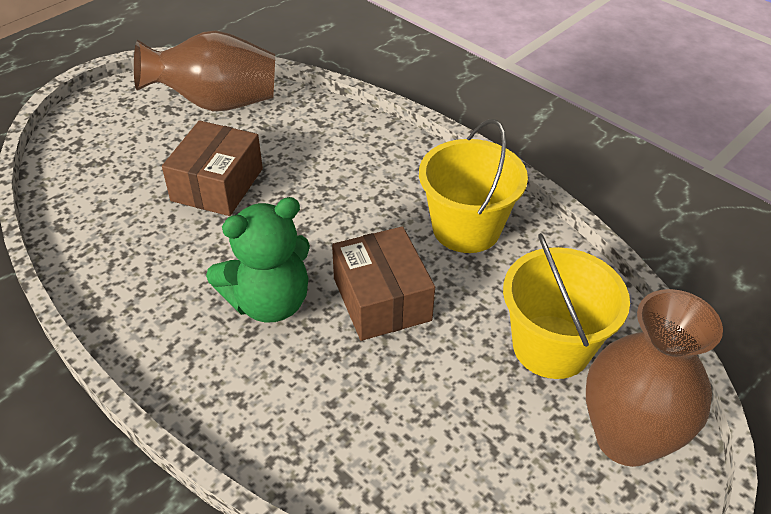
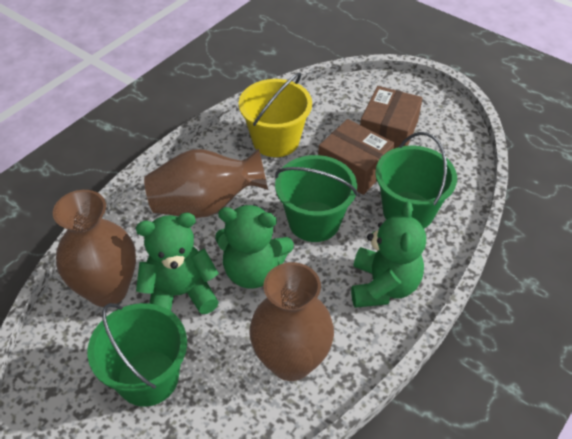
brown vase: 2 -> 3
green bucket: 0 -> 3
green teddy bear: 1 -> 3
yellow bucket: 2 -> 1

